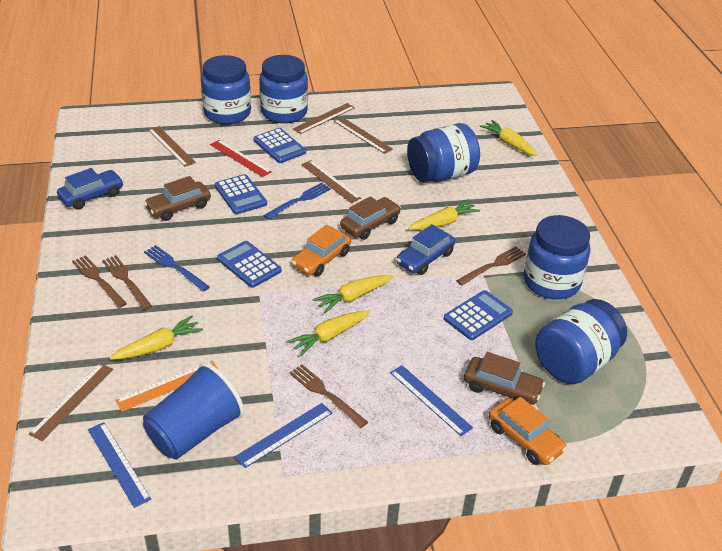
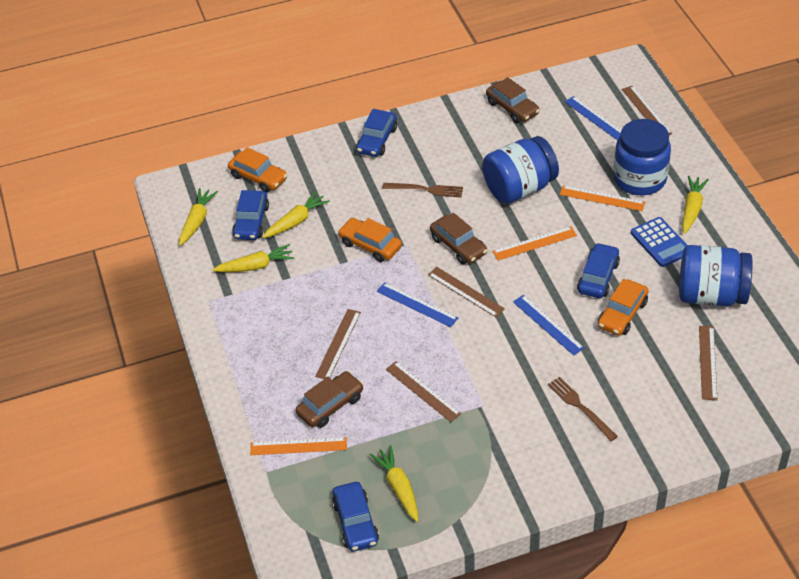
blue calculator: 4 -> 1
blue car: 2 -> 4
blue cup: 1 -> 0
blue fork: 2 -> 0
blue jar: 5 -> 3
brown fork: 4 -> 2
orange car: 2 -> 3
orange ruler: 1 -> 3
red ruler: 1 -> 0

